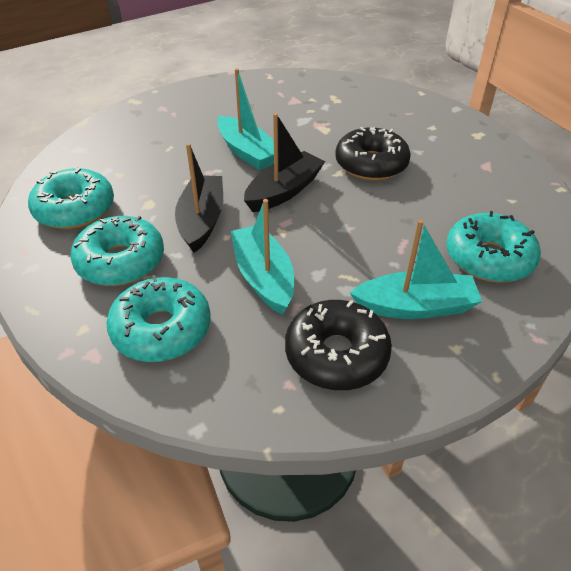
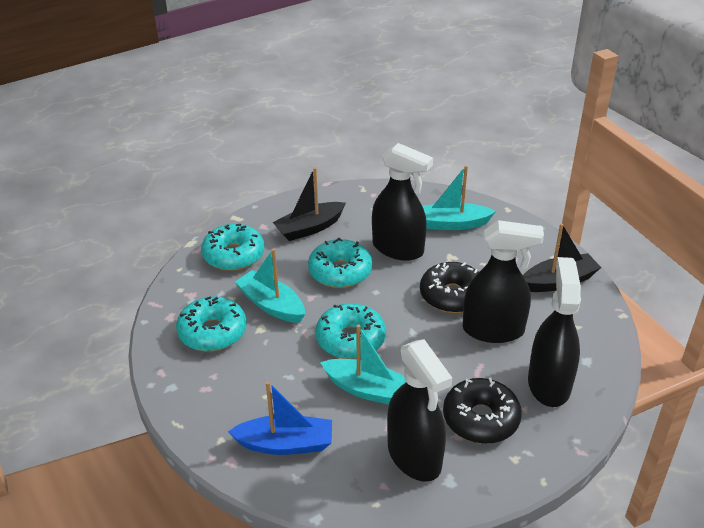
black spray bottle: 0 -> 4
blue boat: 0 -> 1

